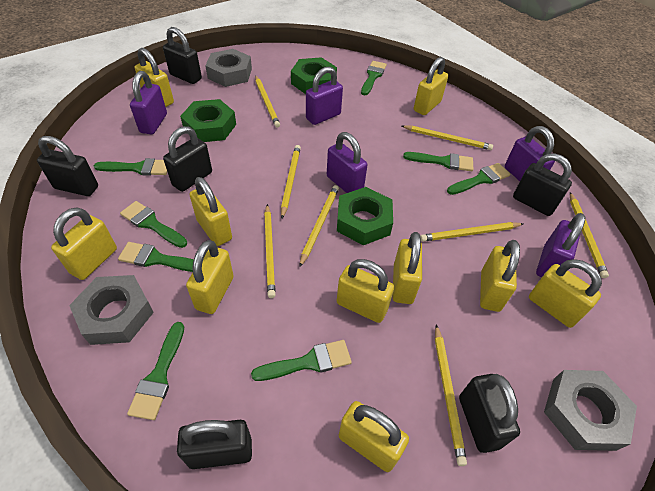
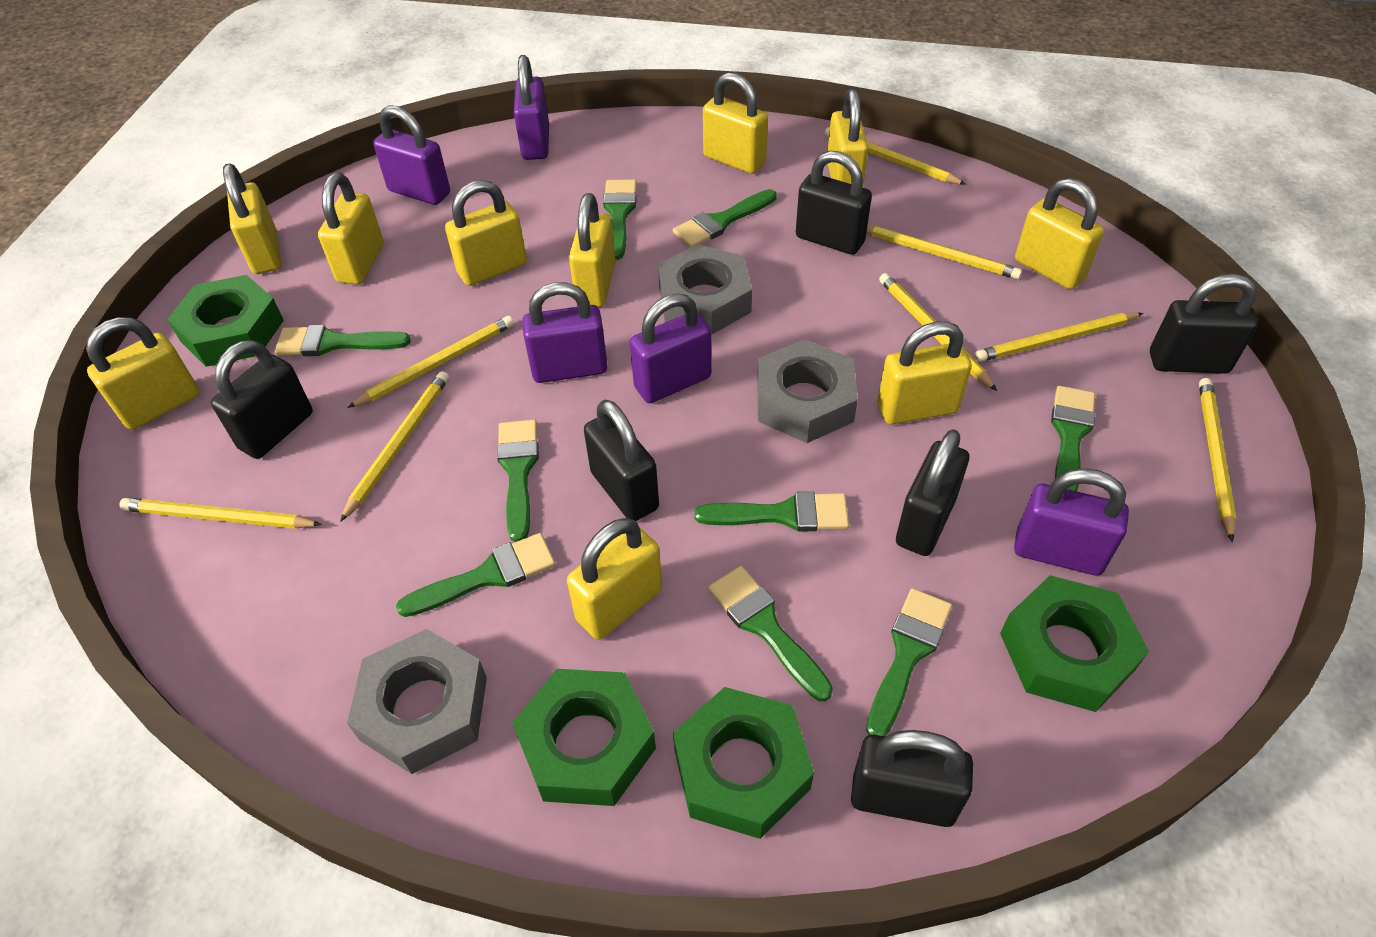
green brush: 8 -> 9
green nut: 3 -> 4

